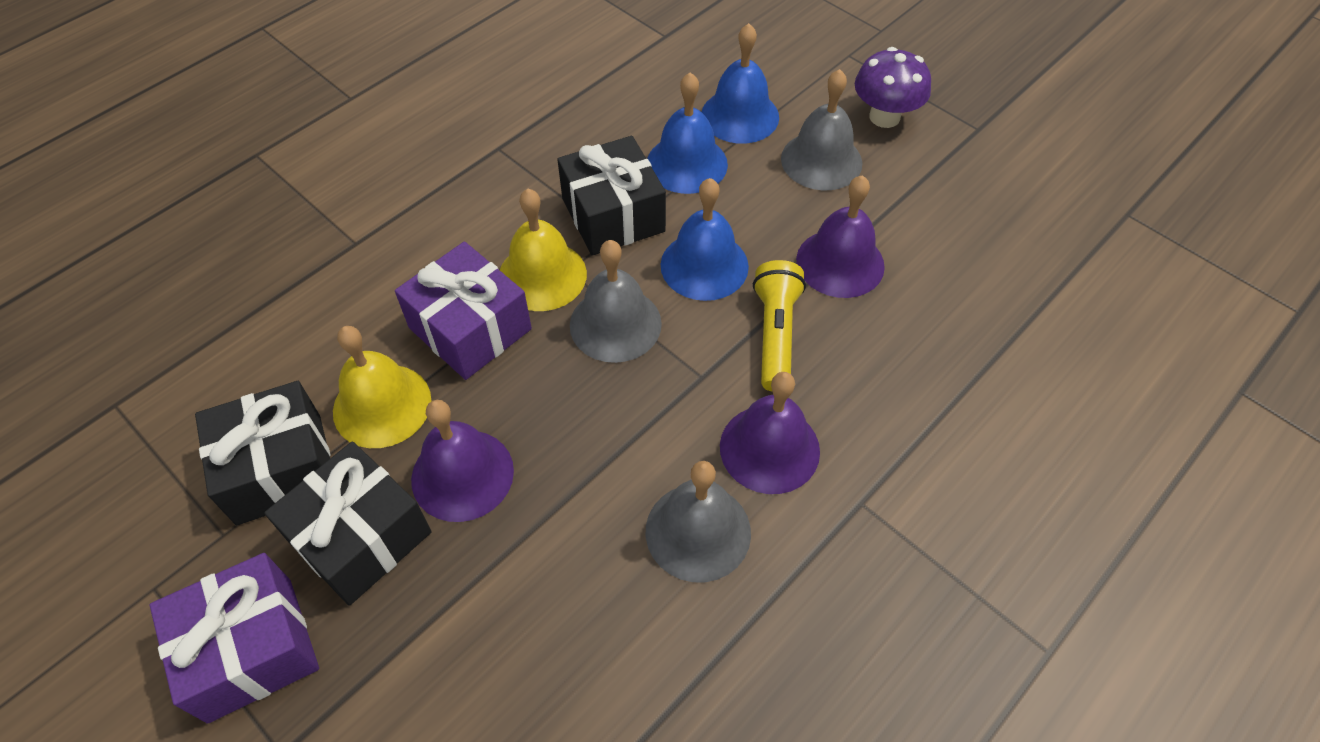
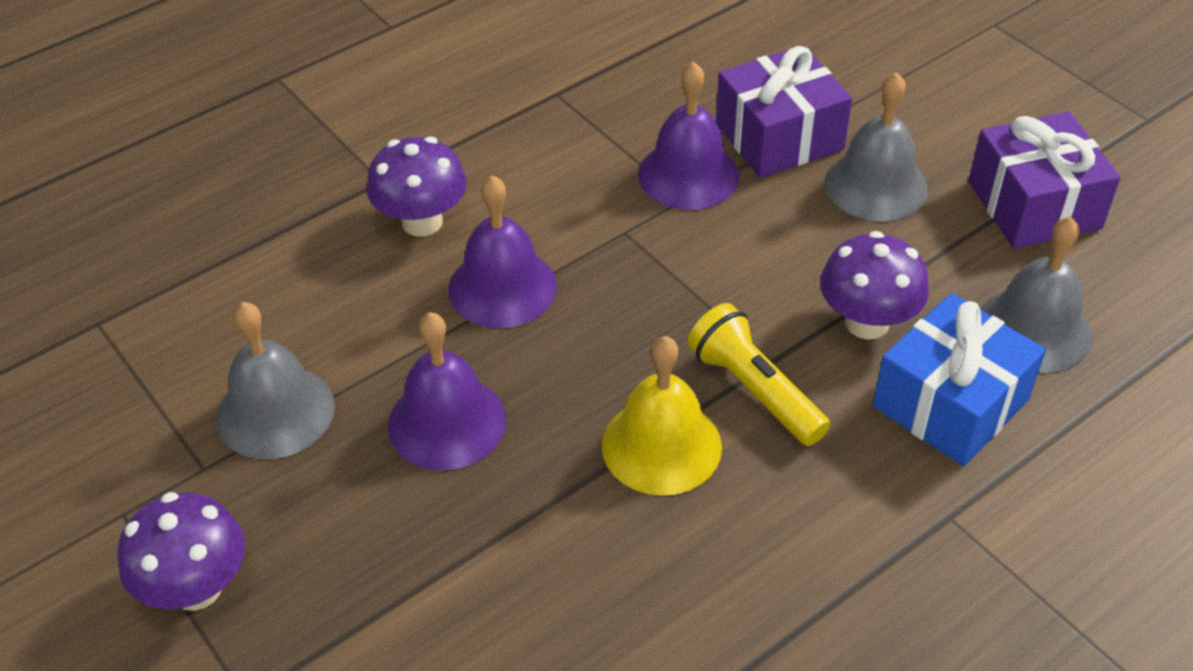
black gift: 3 -> 0
blue bell: 3 -> 0
blue gift: 0 -> 1
purple mushroom: 1 -> 3
yellow bell: 2 -> 1

